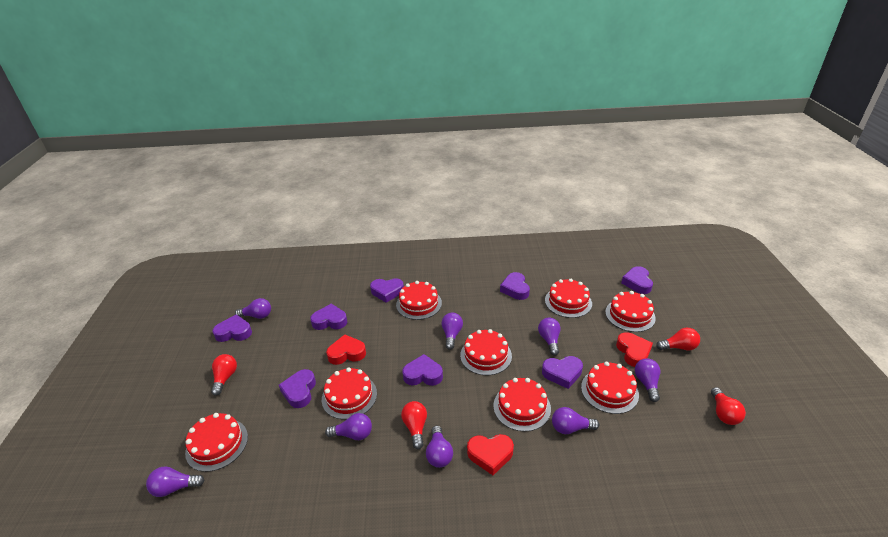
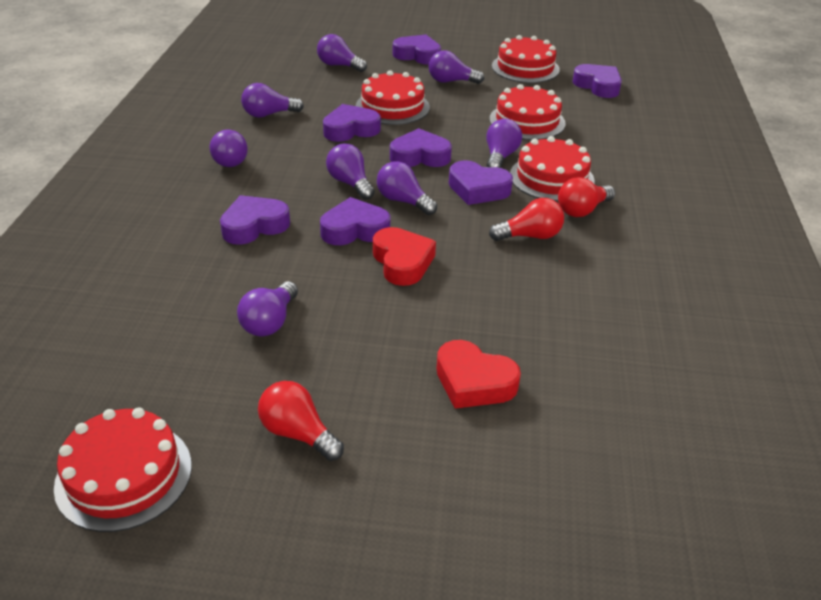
purple heart: 8 -> 7
red cake: 8 -> 5
red heart: 3 -> 2
red light bulb: 4 -> 3

